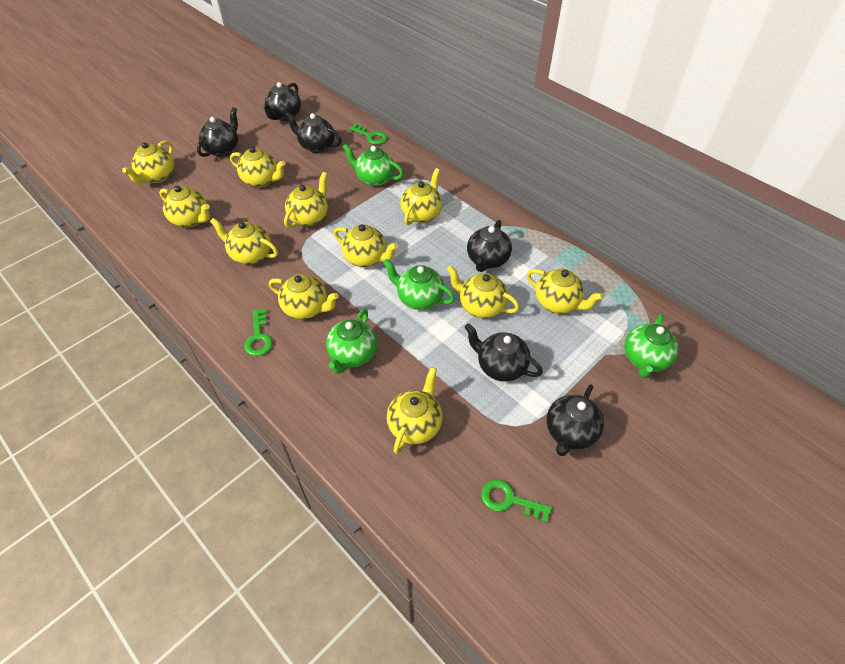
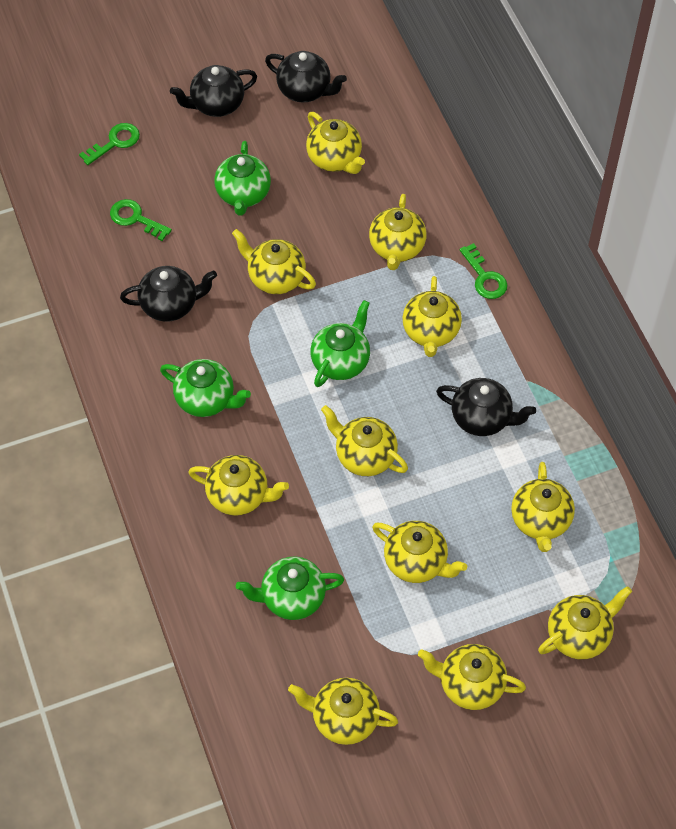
black teapot: 6 -> 4

